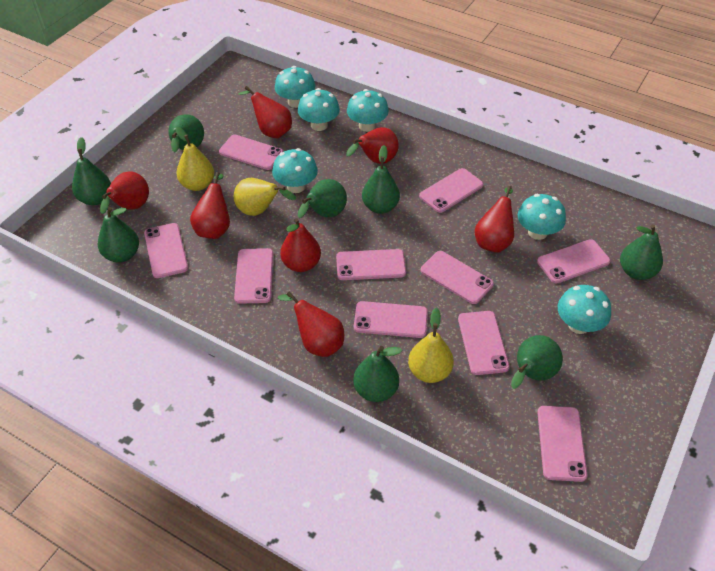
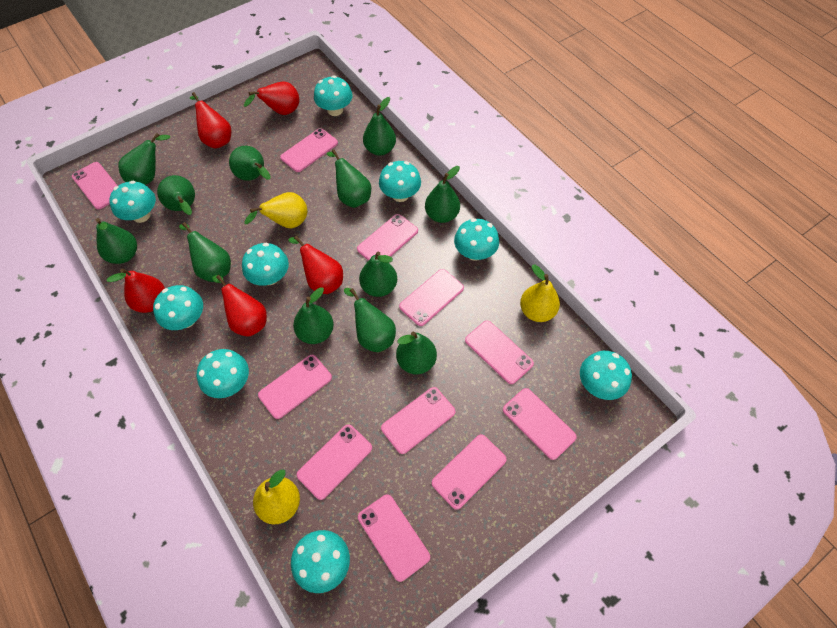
green pear: 8 -> 12
pink phone: 10 -> 11
red pear: 7 -> 5
turquoise mushroom: 6 -> 9

